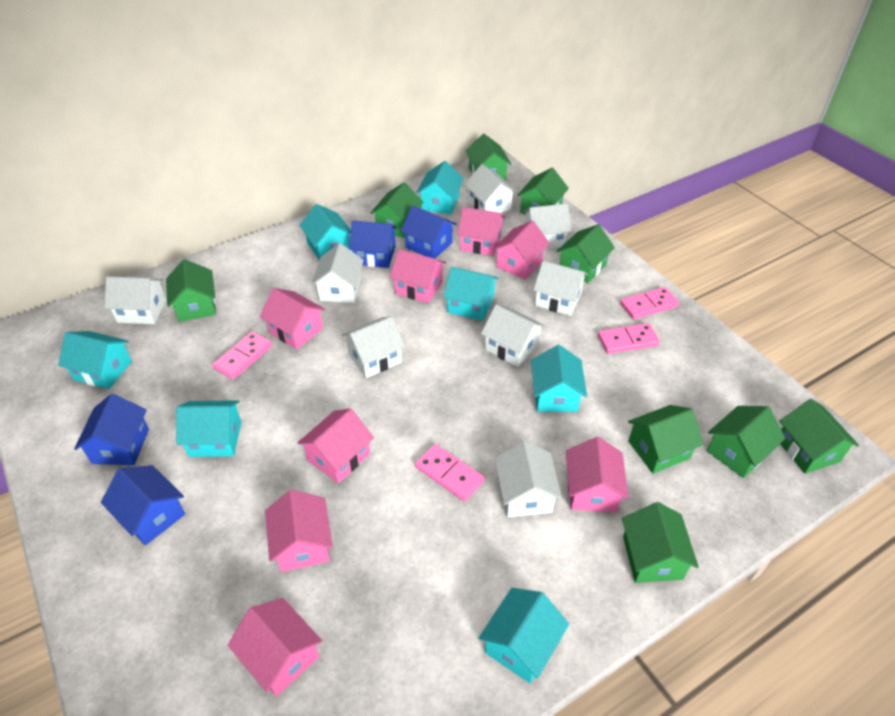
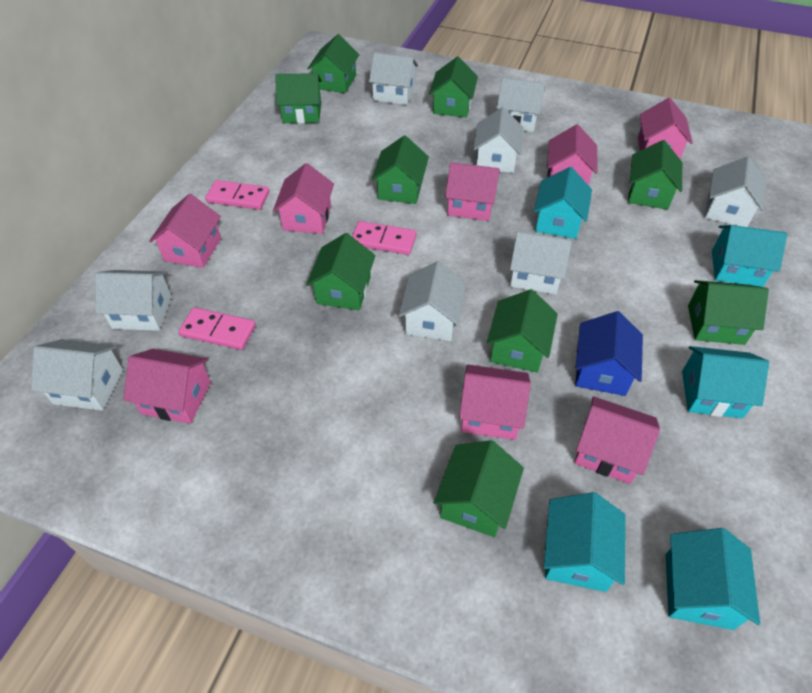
blue house: 4 -> 1
pink domino: 4 -> 3
turquoise house: 7 -> 5

